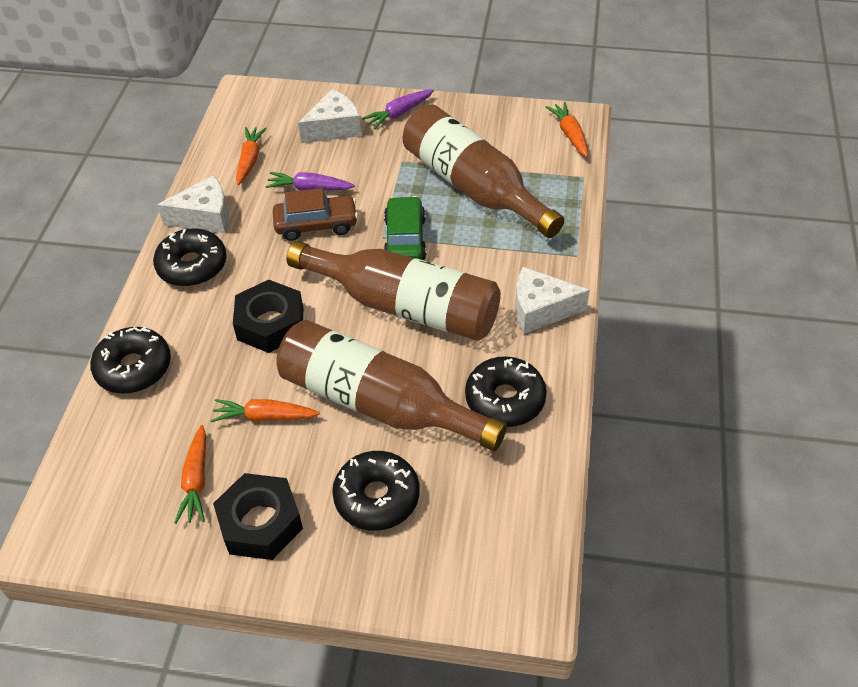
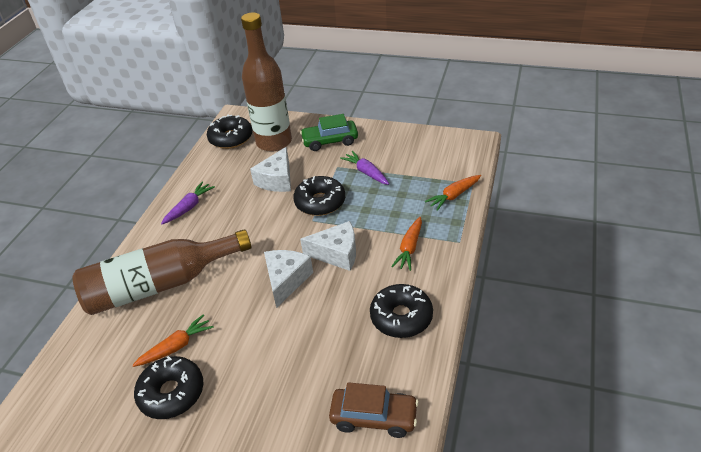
black nut: 2 -> 0
brown bottle: 3 -> 2
orange carrot: 4 -> 3

